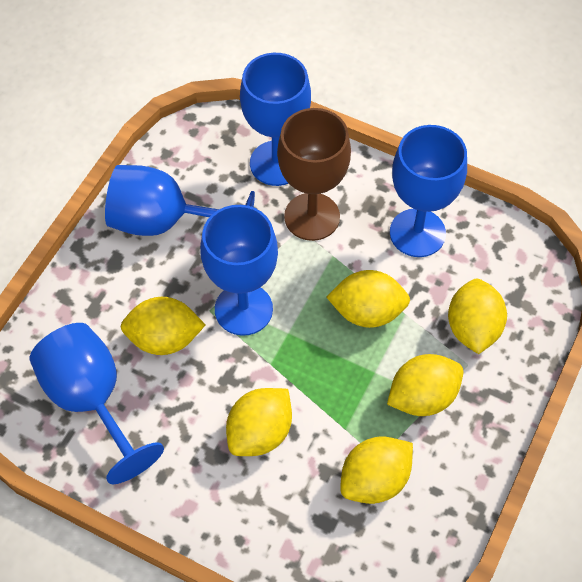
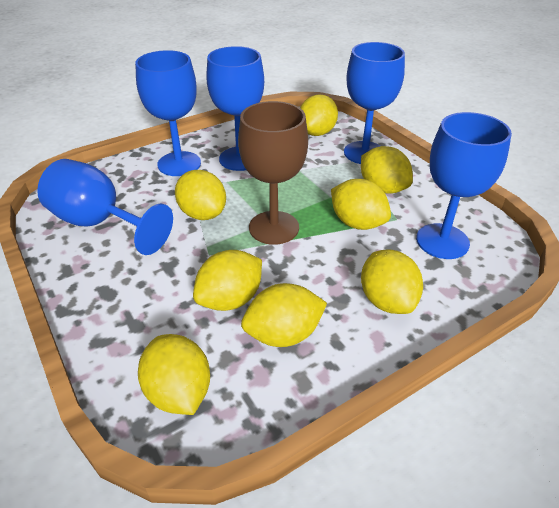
yellow lemon: 6 -> 8

